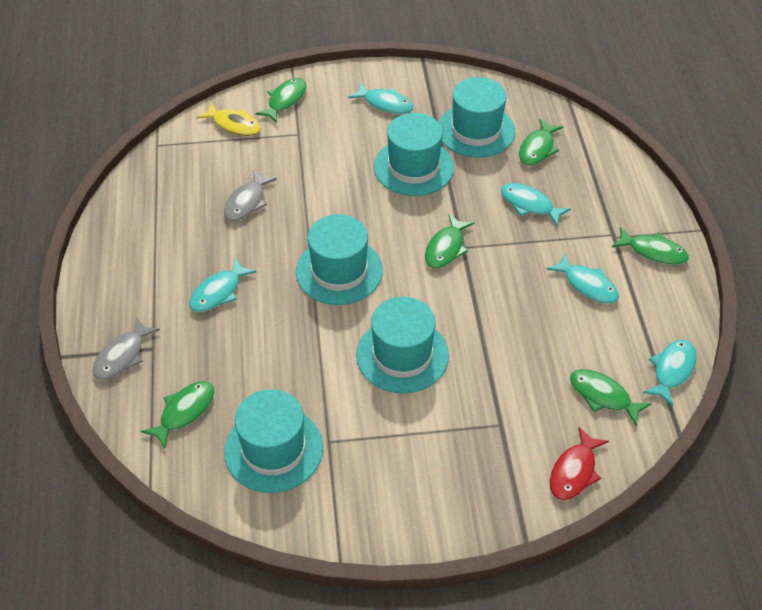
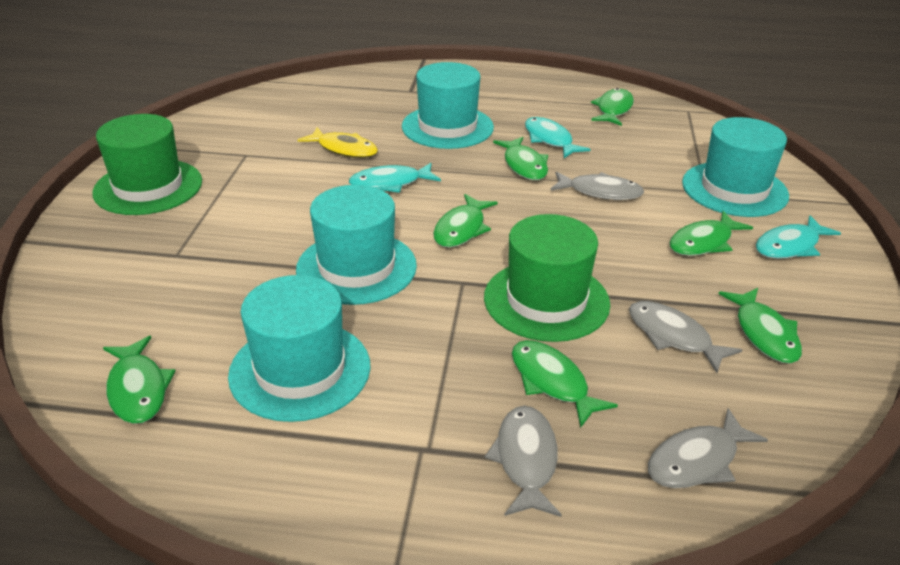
green fish: 6 -> 7
green hat: 0 -> 2
grey fish: 2 -> 4
red fish: 1 -> 0
turquoise fish: 5 -> 3
turquoise hat: 5 -> 4

